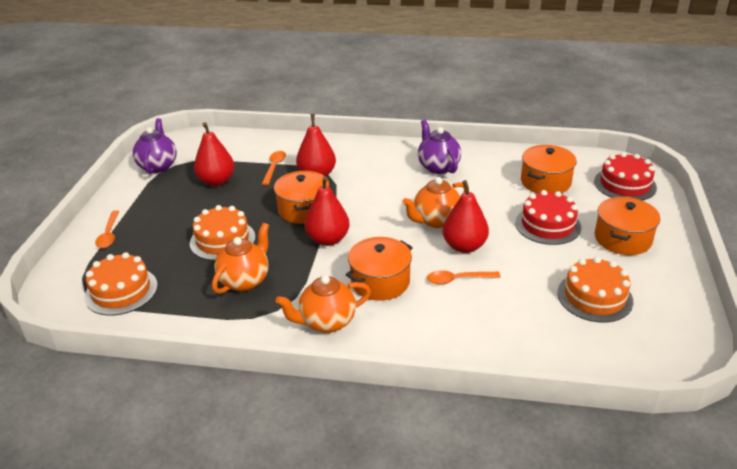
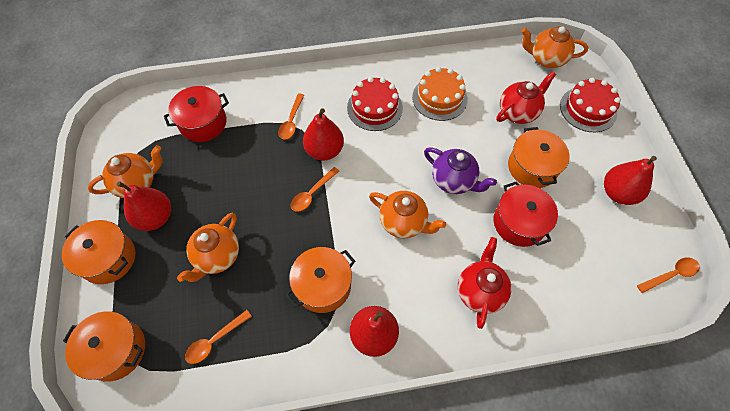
orange cake: 3 -> 1
orange spoon: 3 -> 4
orange teapot: 3 -> 4
purple teapot: 2 -> 1
red pot: 0 -> 2
red teapot: 0 -> 2

